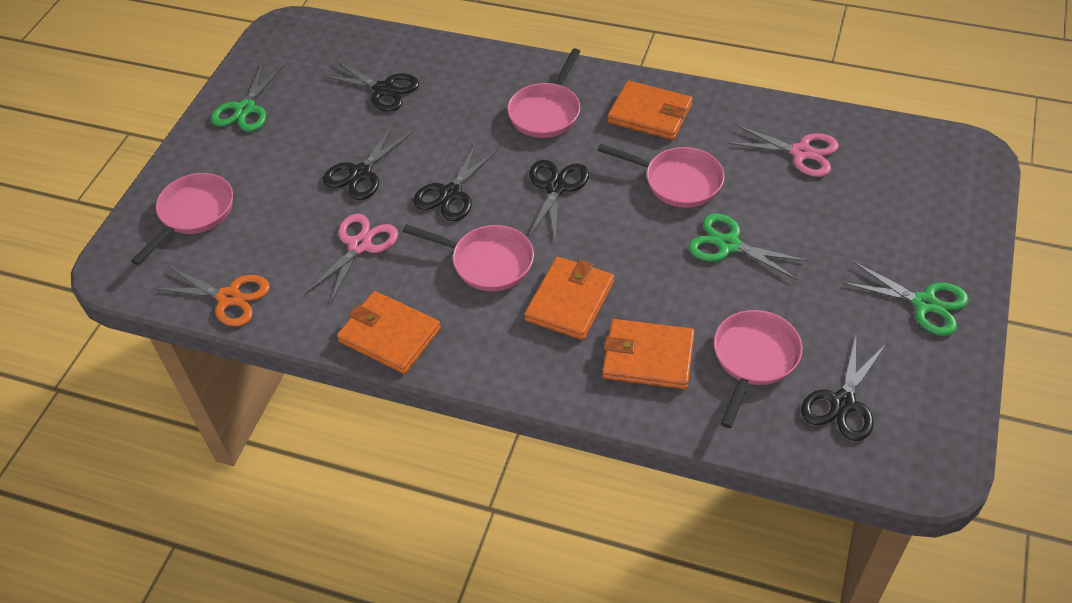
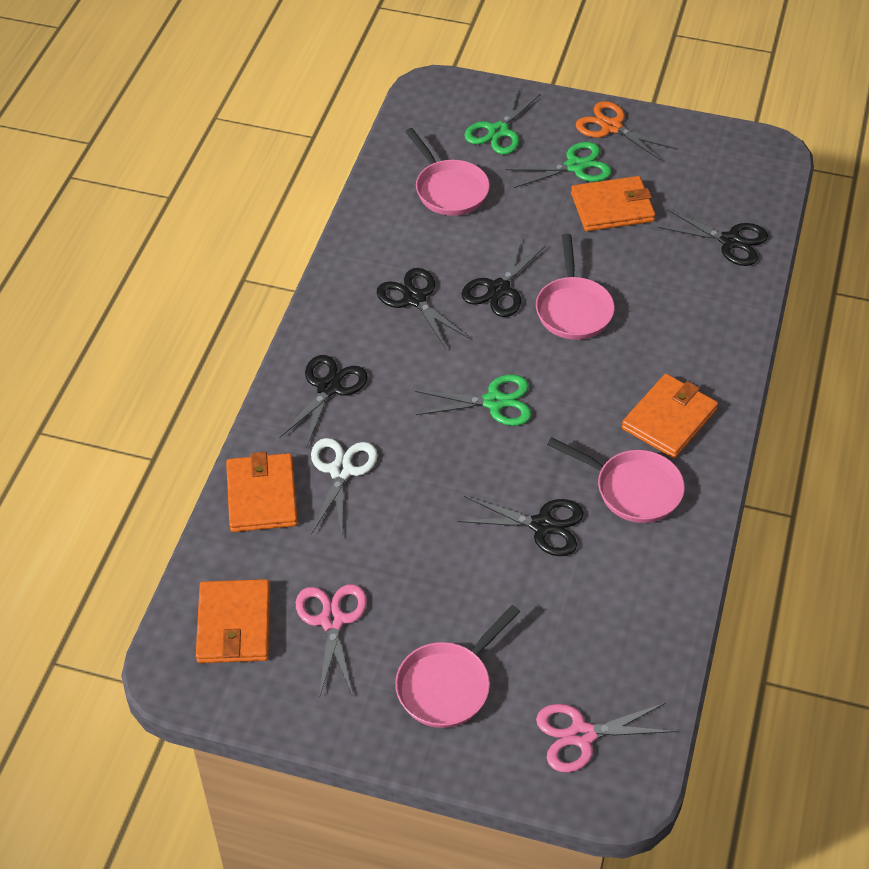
pink pan: 5 -> 4
white scissors: 0 -> 1

